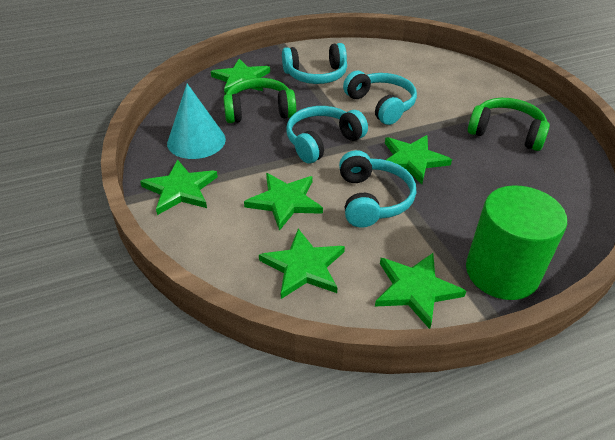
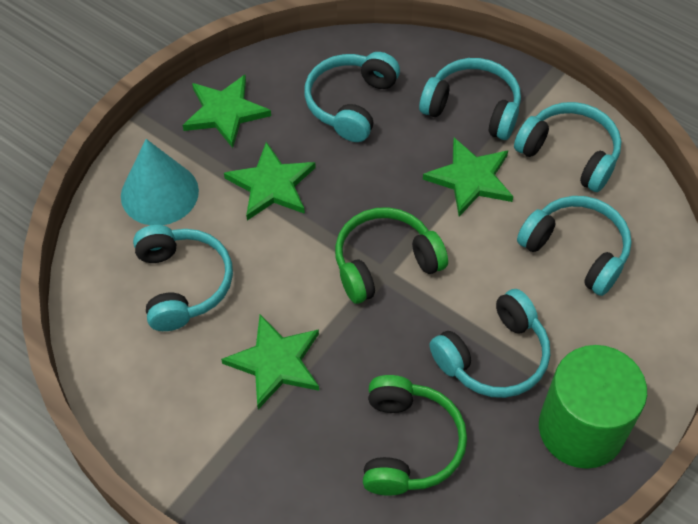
green star: 6 -> 4
turquoise headphones: 4 -> 6

